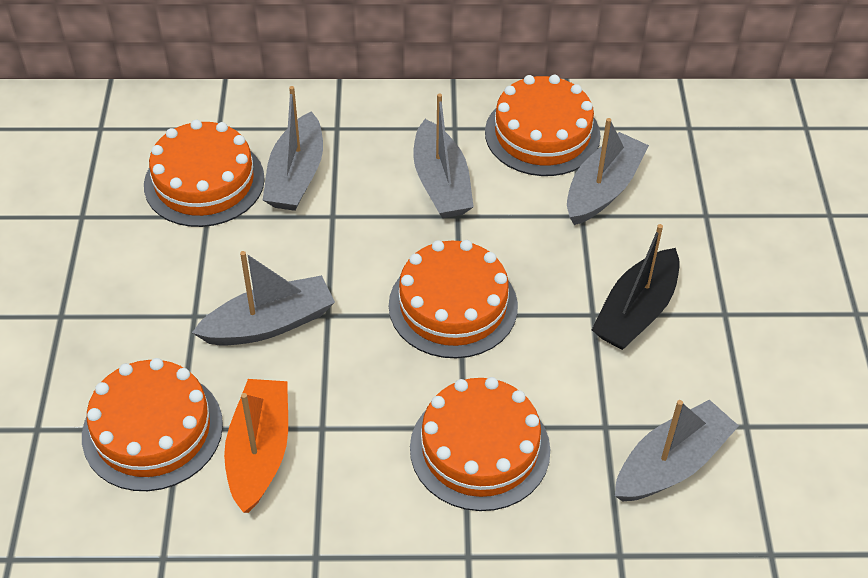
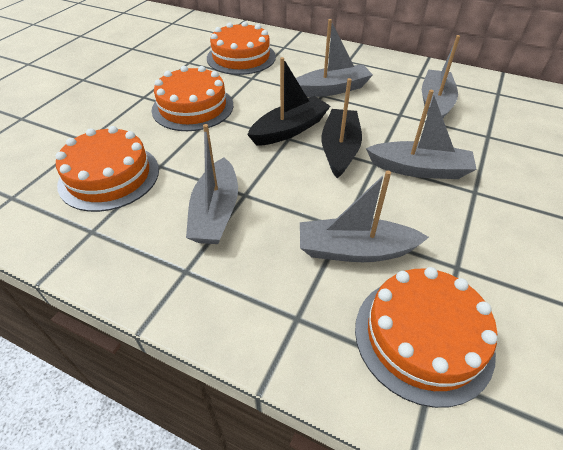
black boat: 1 -> 2
orange boat: 1 -> 0
orange cake: 5 -> 4

